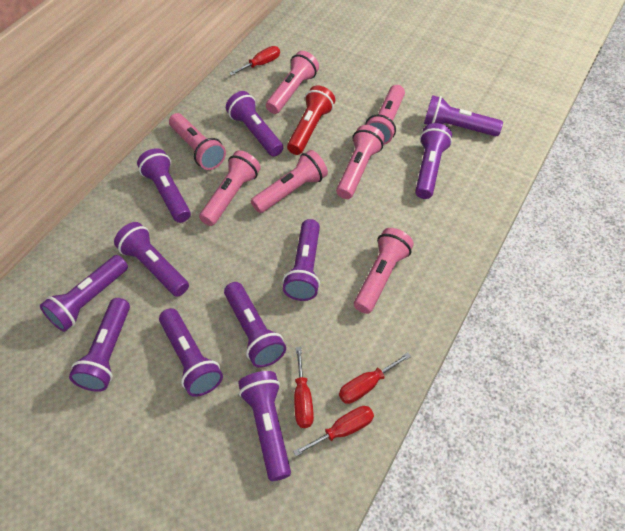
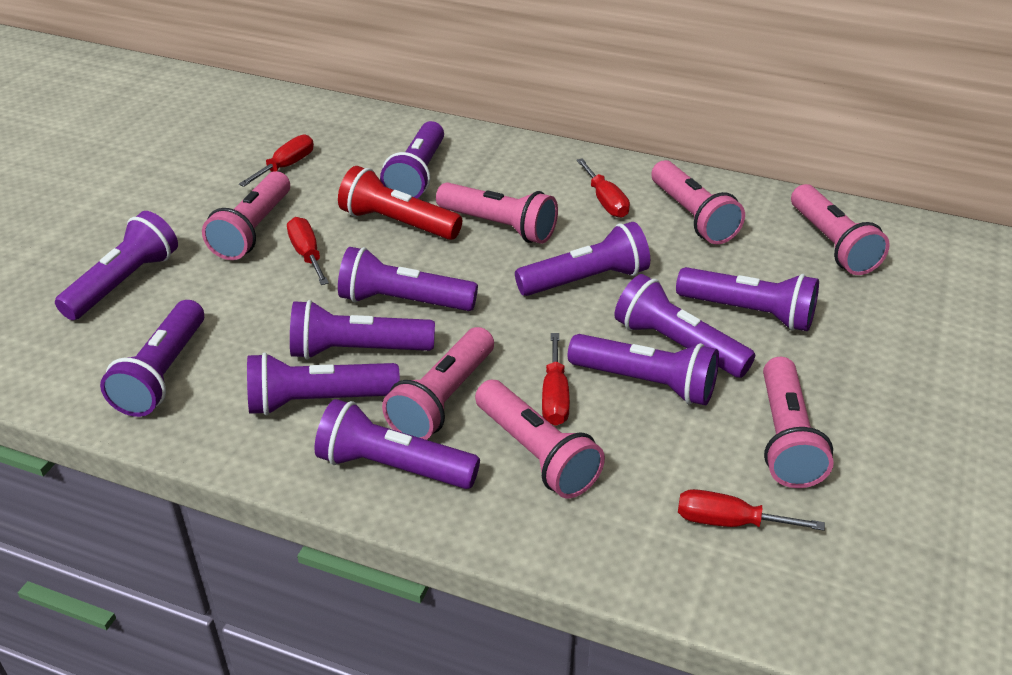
red screwdriver: 4 -> 5

